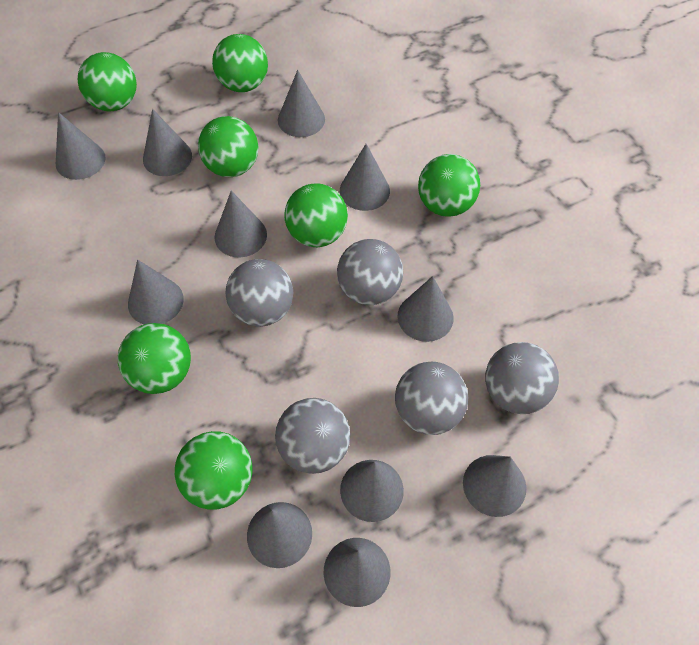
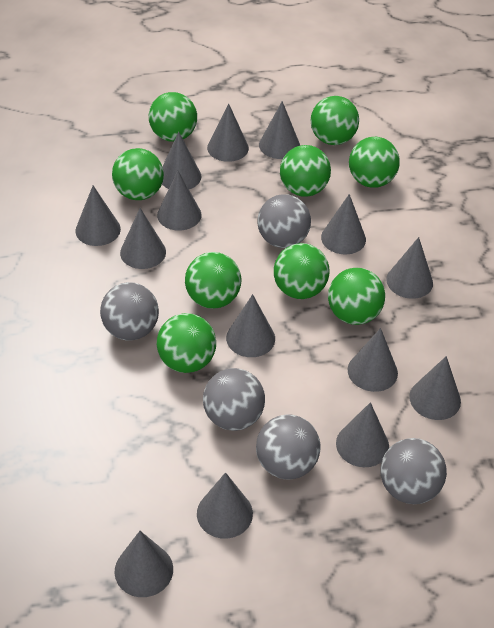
green ball: 7 -> 9
grey cone: 11 -> 14

